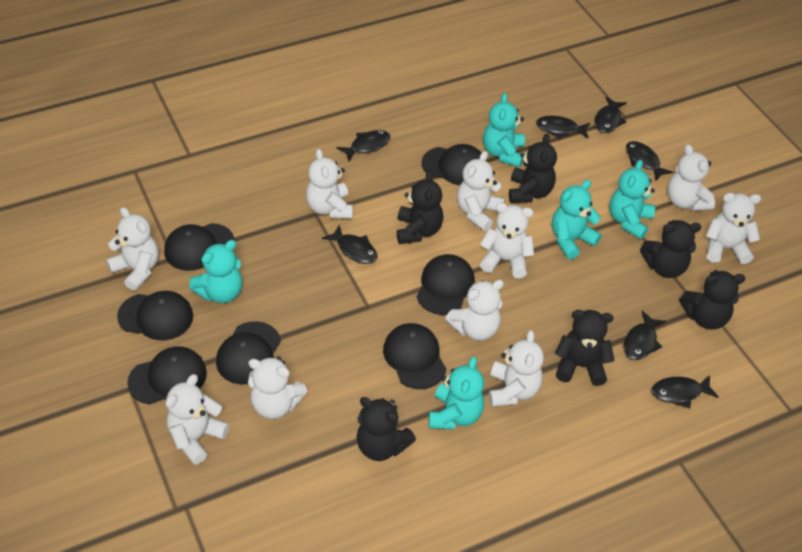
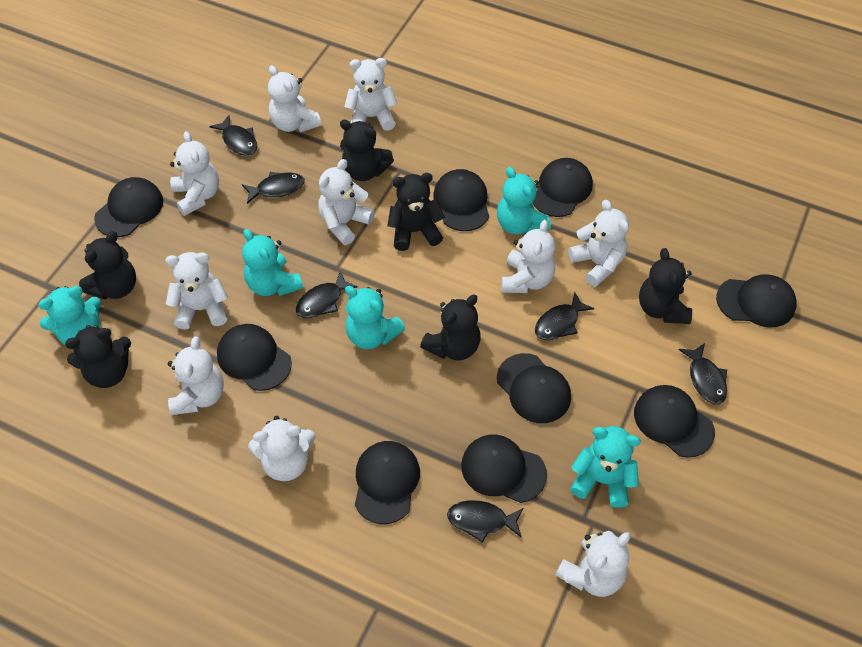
black cap: 7 -> 9
black fish: 7 -> 6

